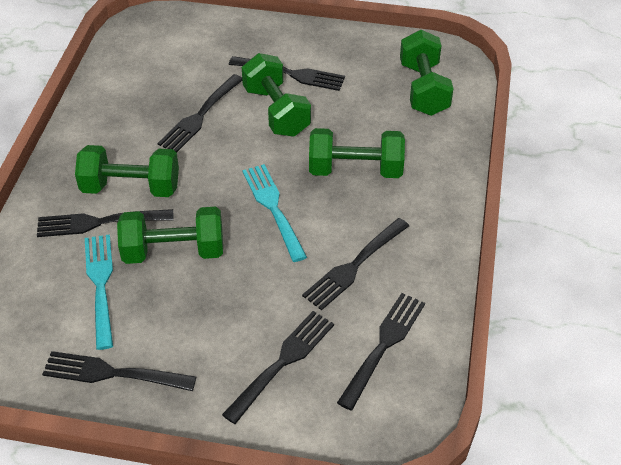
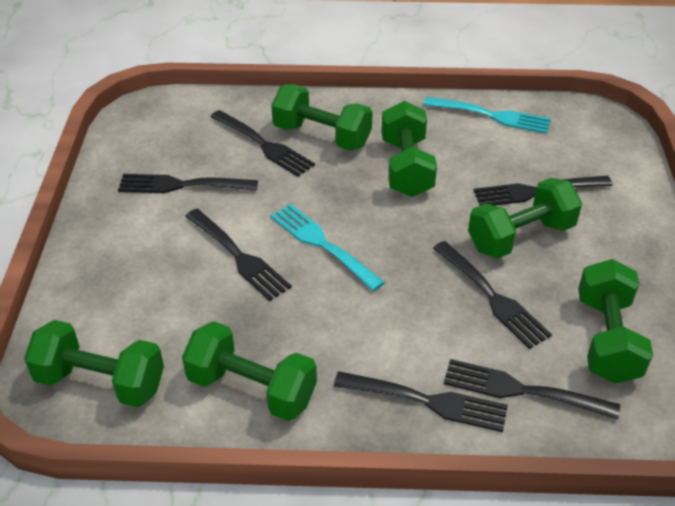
green dumbbell: 5 -> 6

